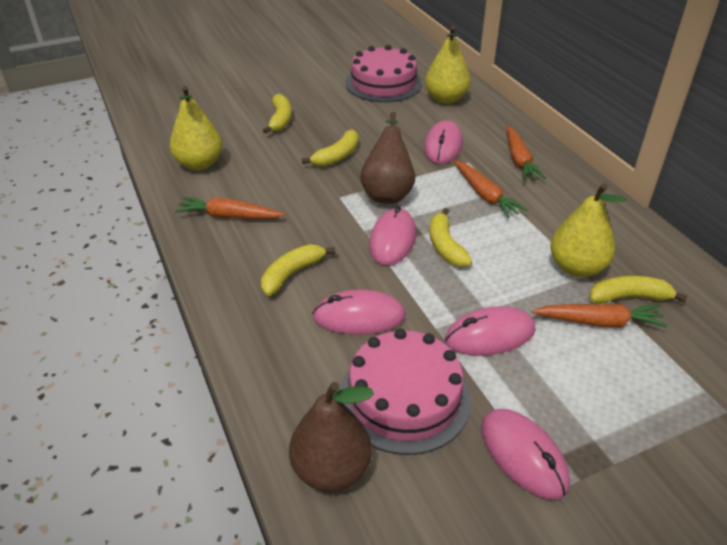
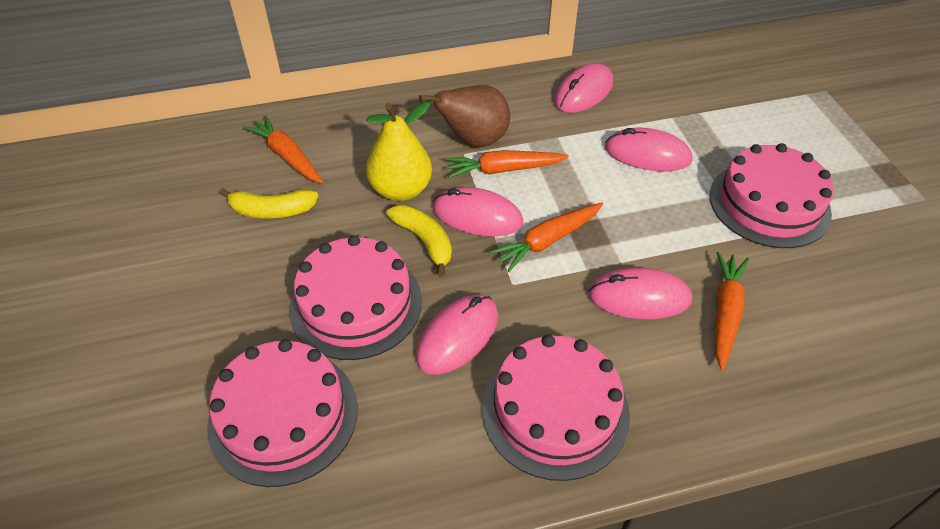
brown pear: 2 -> 1
pink cake: 2 -> 4
yellow banana: 5 -> 2
yellow pear: 3 -> 1

